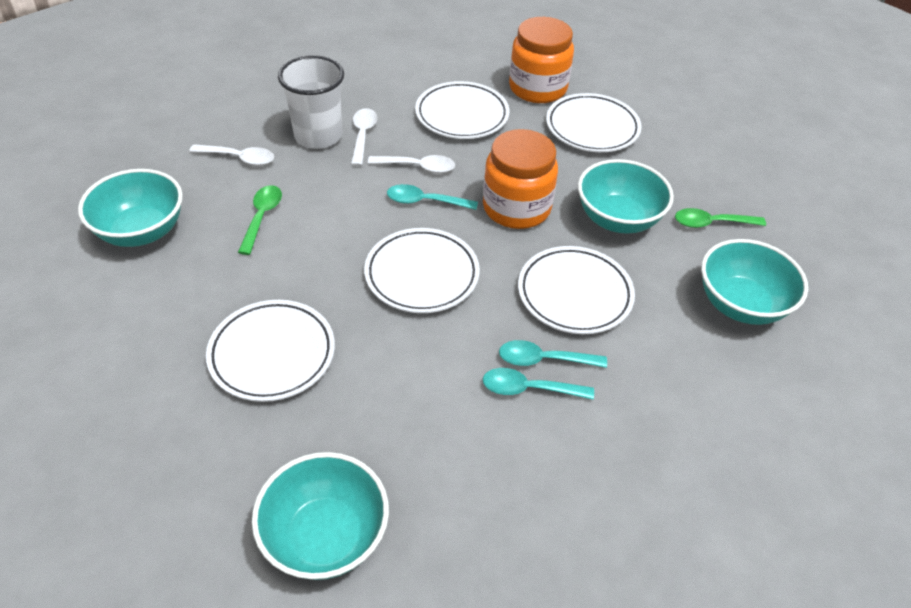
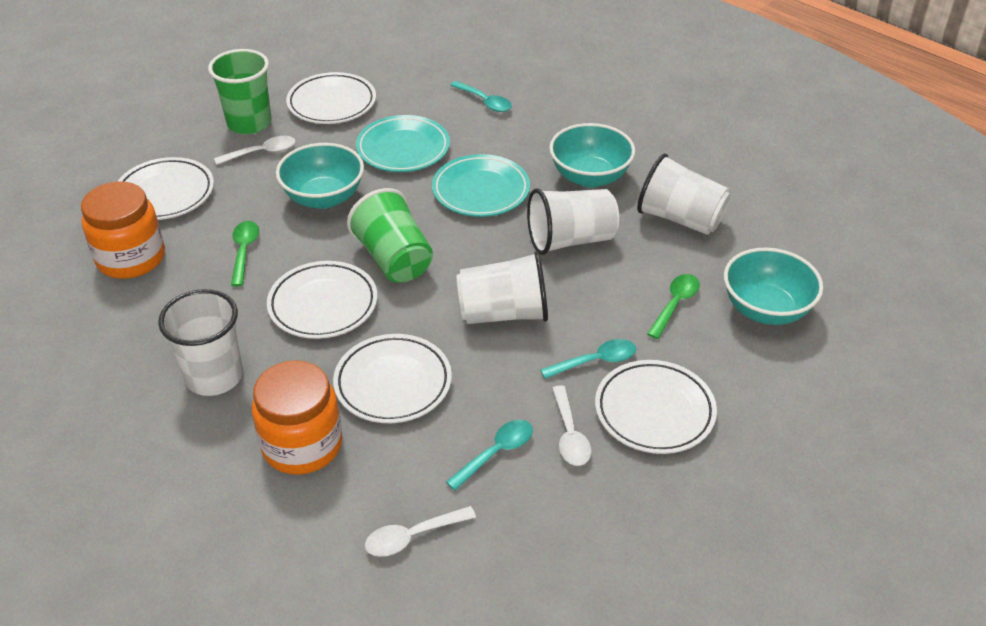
green cup: 0 -> 2
turquoise bowl: 4 -> 3
turquoise plate: 0 -> 2
white cup: 1 -> 4

